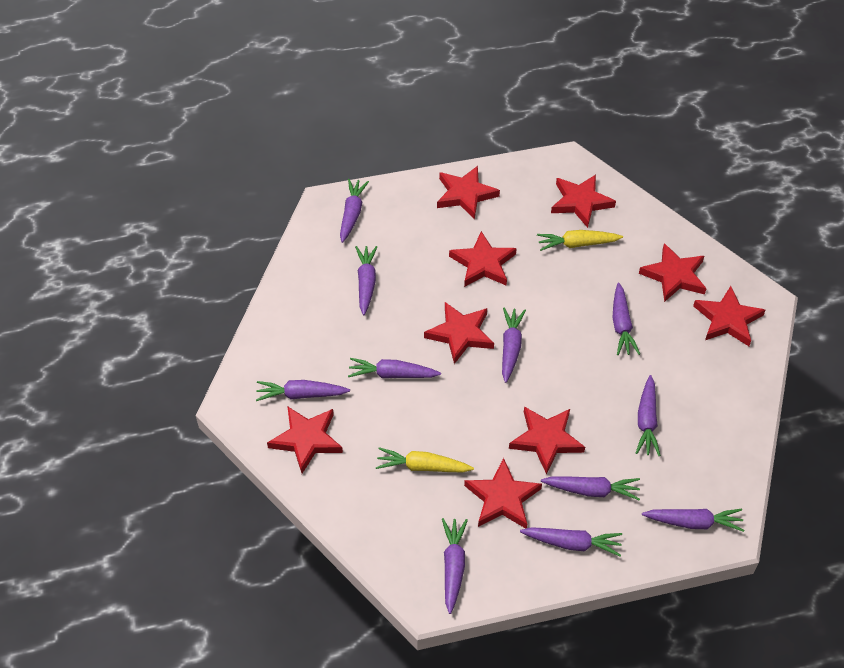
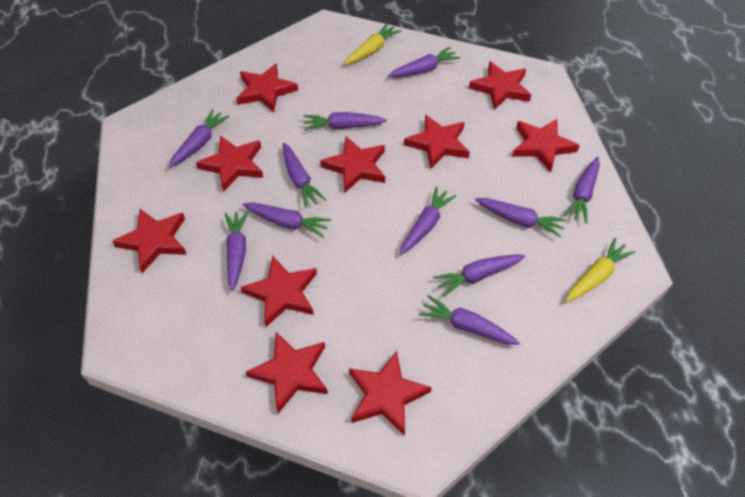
red star: 9 -> 10

